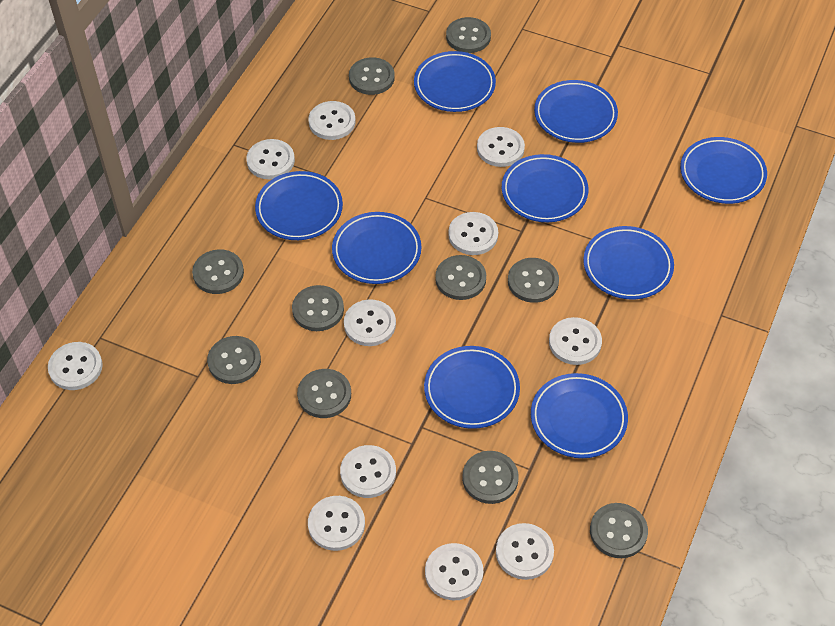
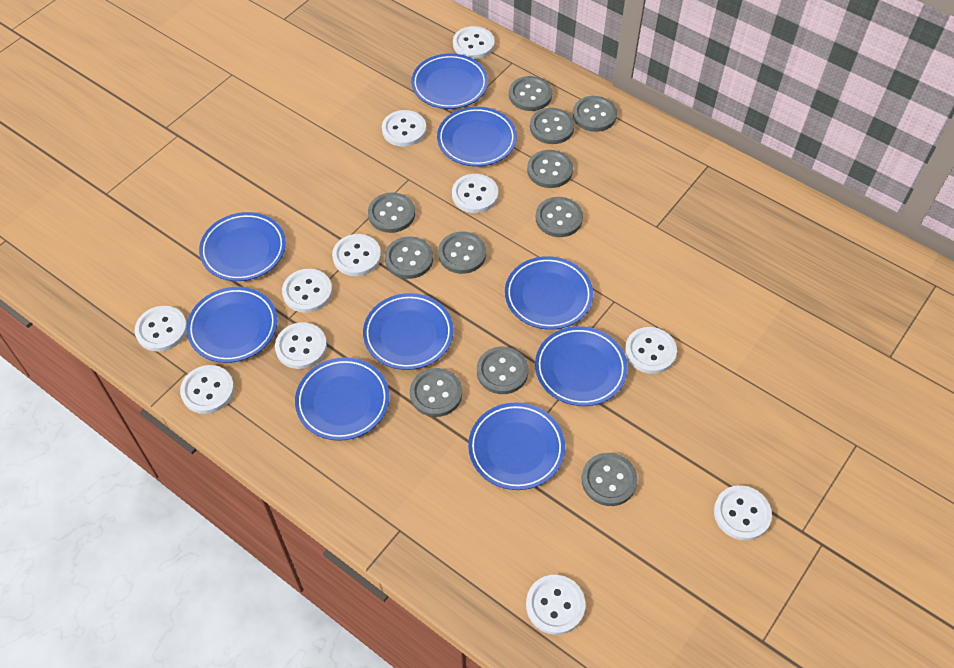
grey button: 10 -> 11

